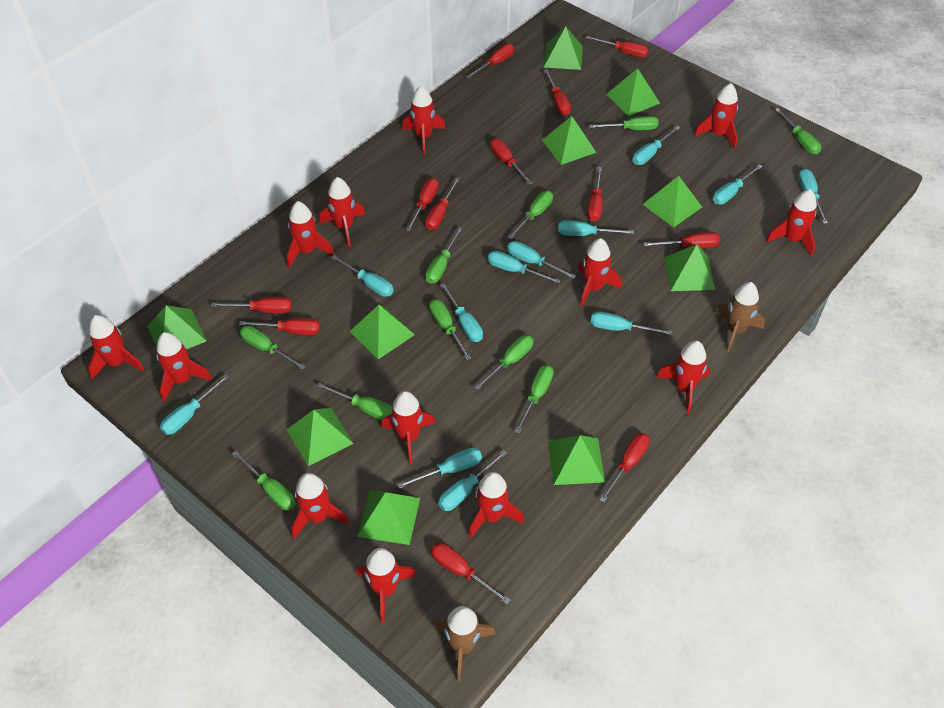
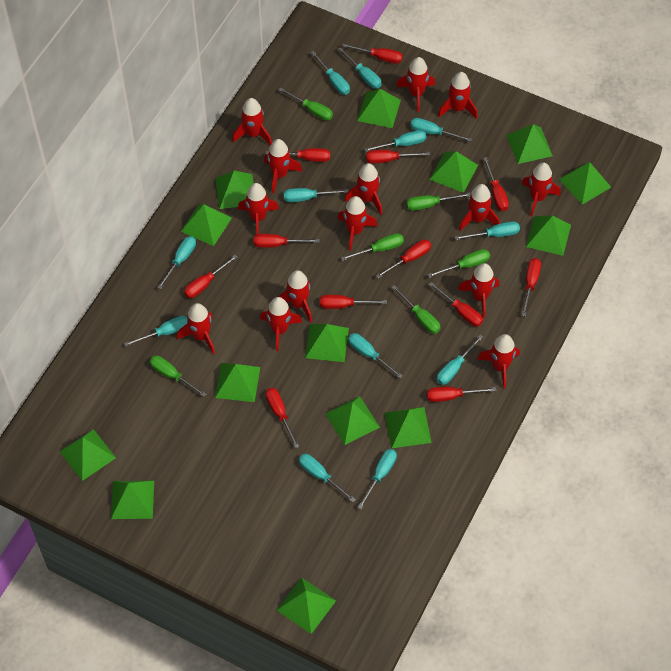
brown rocket: 2 -> 0
green pyramid: 10 -> 14
green screwdriver: 10 -> 6
red rocket: 13 -> 14

